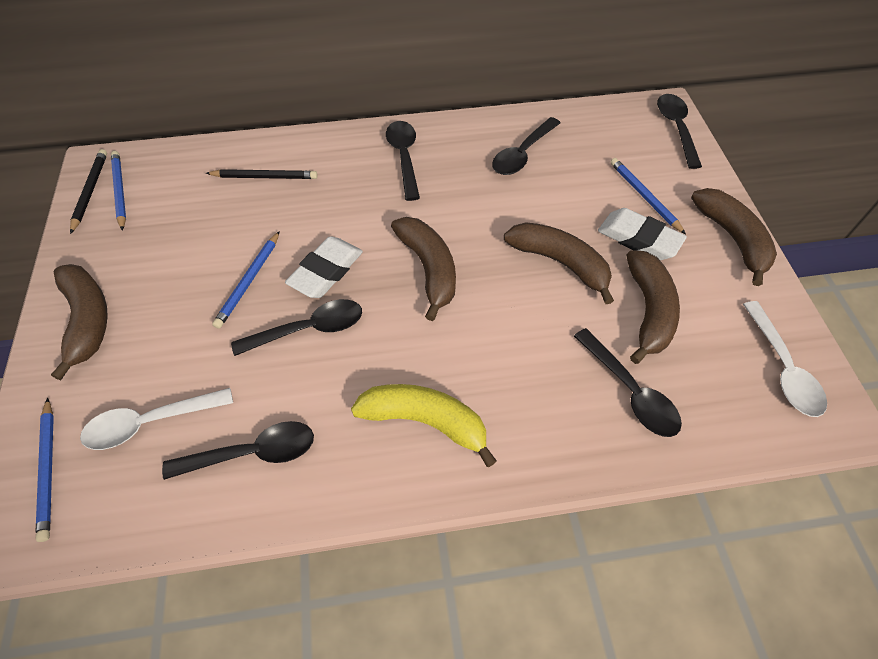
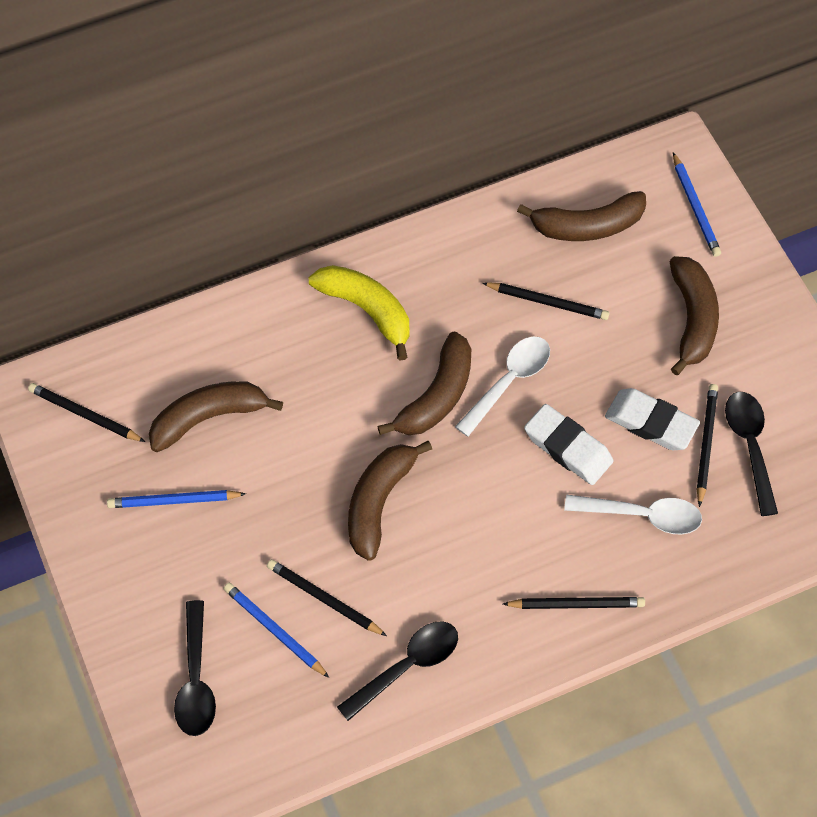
black pencil: 2 -> 5
black spoon: 6 -> 3
blue pencil: 4 -> 3

